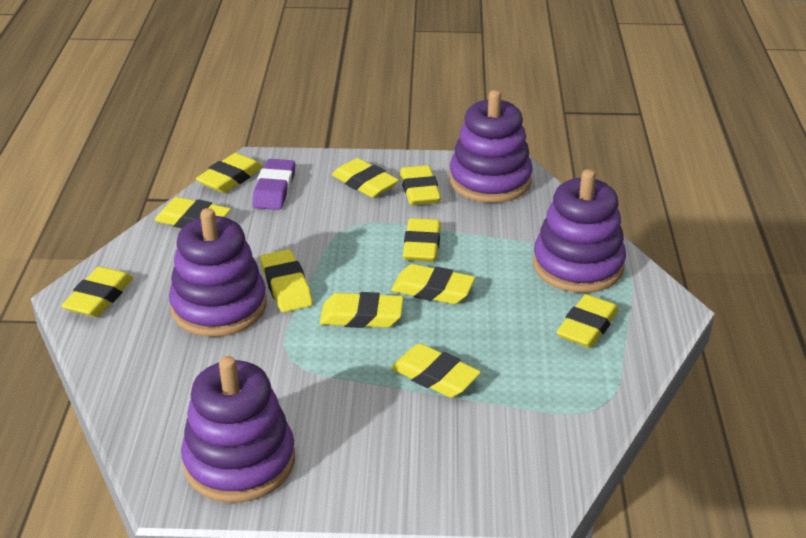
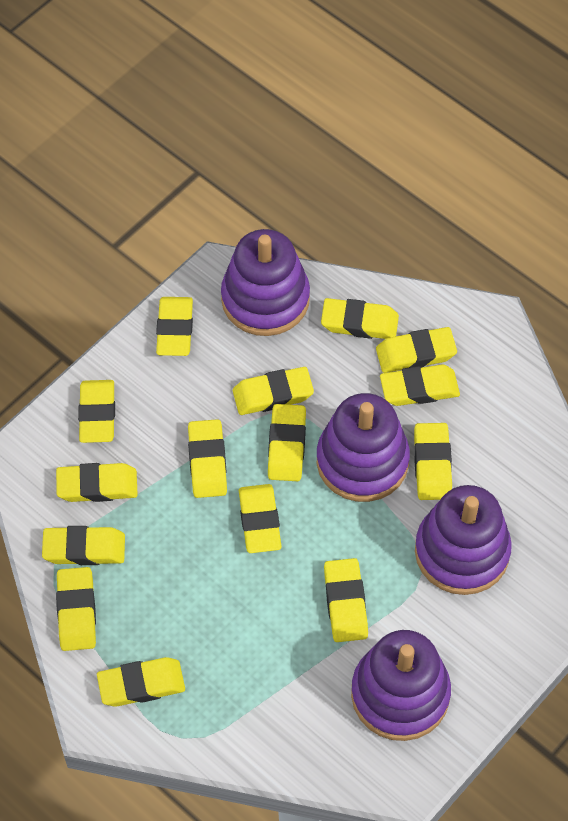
purple eraser: 1 -> 0
yellow eraser: 11 -> 15

